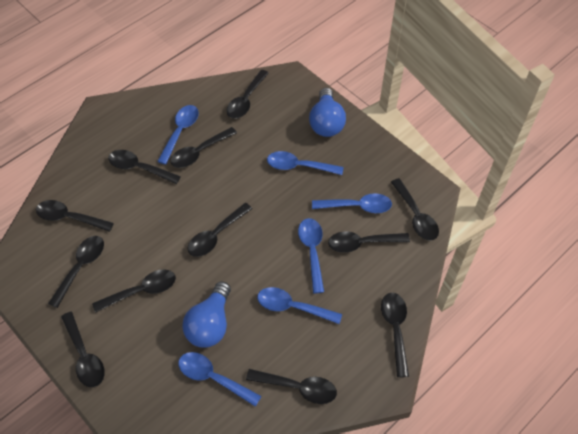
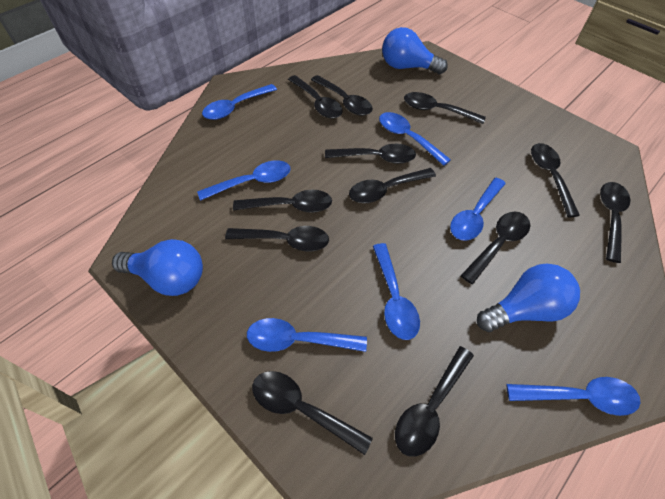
blue light bulb: 2 -> 3
blue spoon: 6 -> 7

